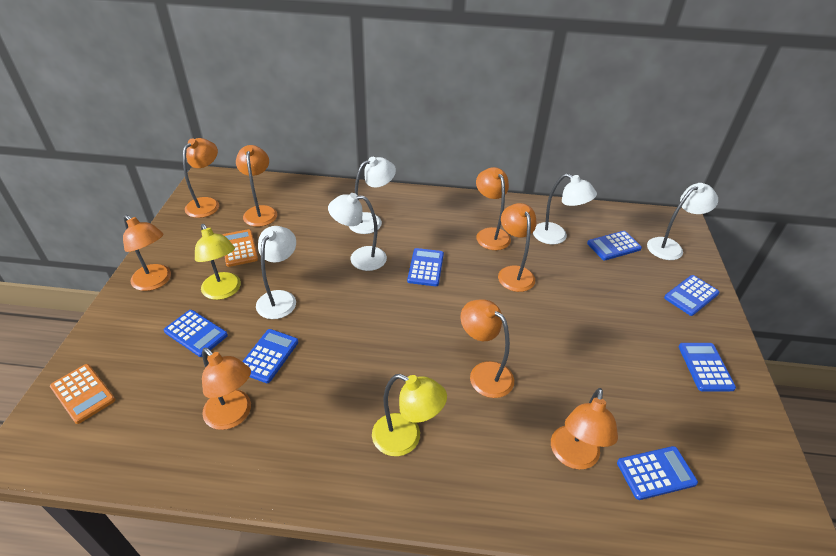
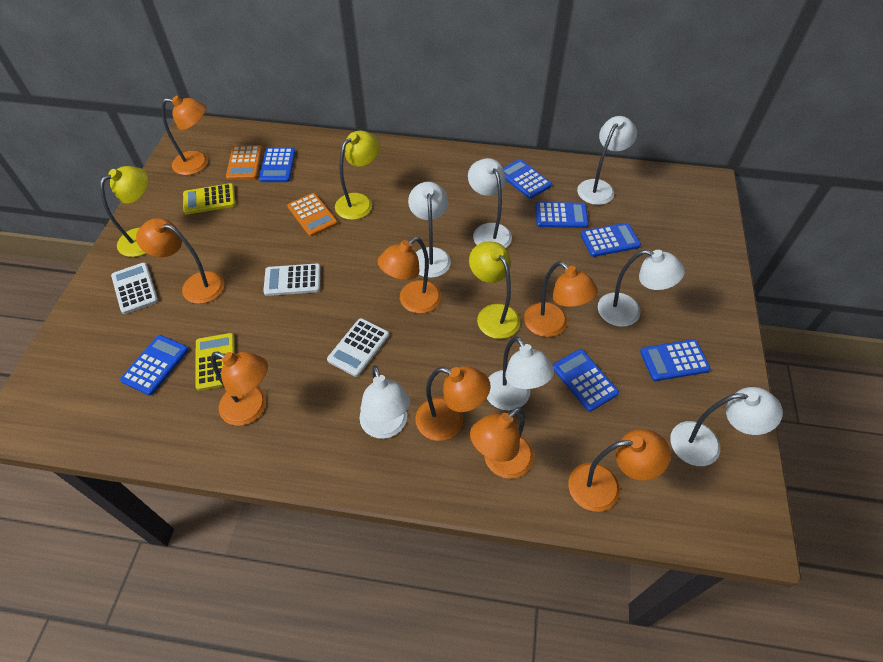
white calculator: 0 -> 3
white lamp: 5 -> 7
yellow calculator: 0 -> 2
yellow lamp: 2 -> 3

